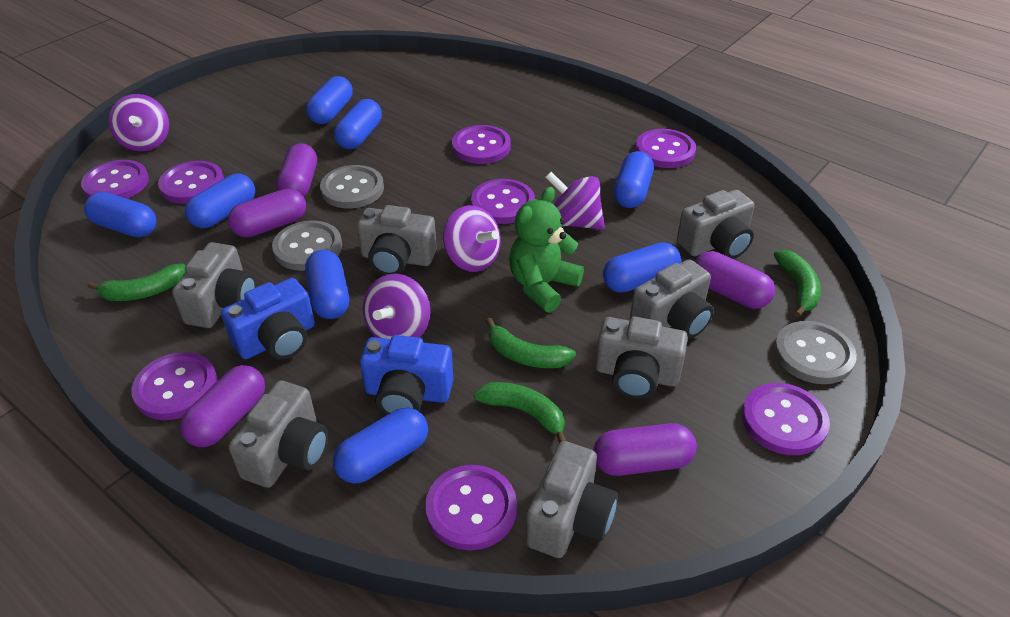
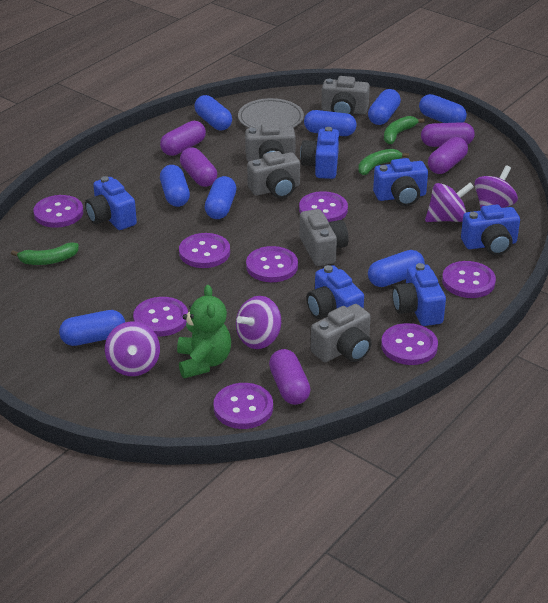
blue camera: 2 -> 6
green banana: 4 -> 3
grey button: 3 -> 0
grey camera: 7 -> 5
grey plate: 0 -> 1

